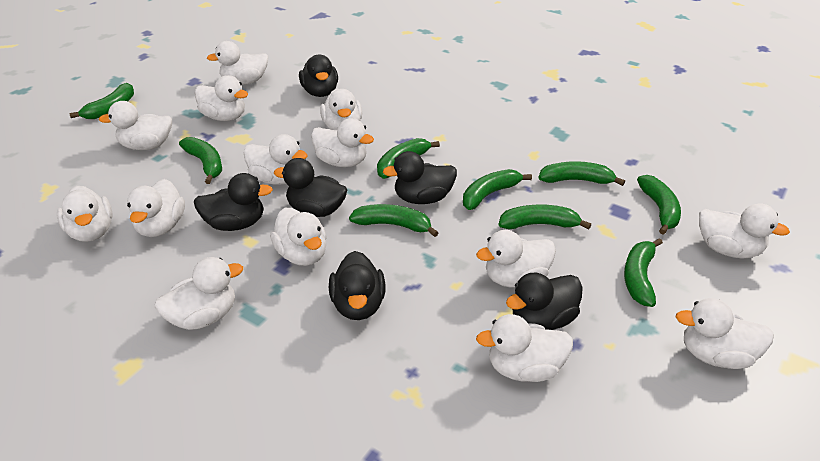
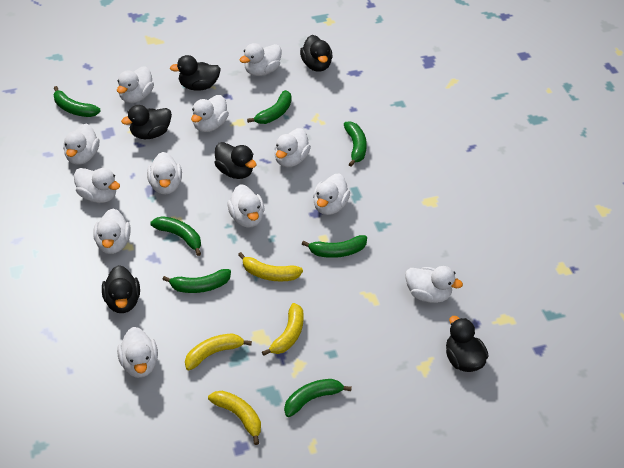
green banana: 9 -> 7
white duck: 14 -> 12
yellow banana: 0 -> 4

